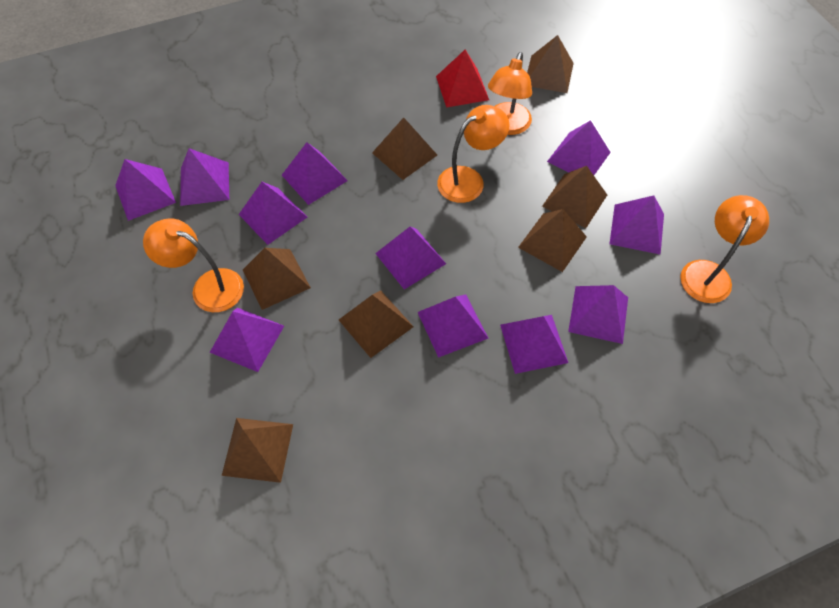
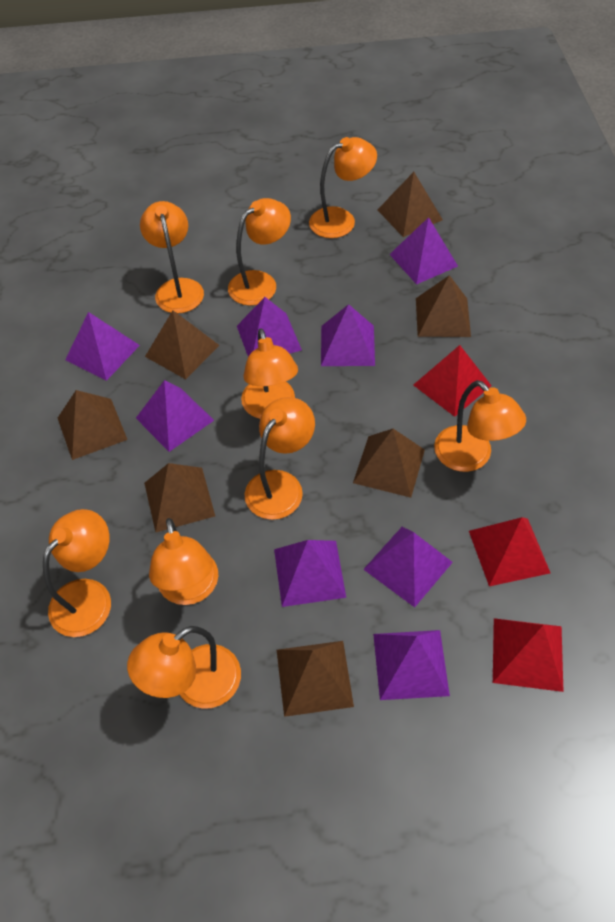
orange lamp: 4 -> 9
purple pyramid: 11 -> 8
red pyramid: 1 -> 3

